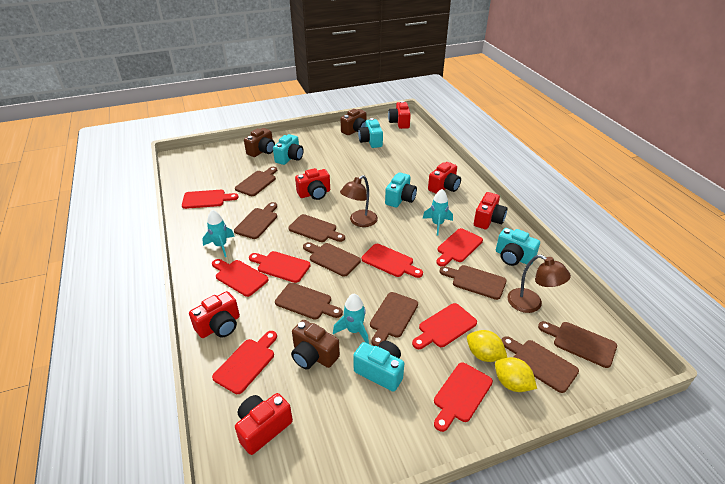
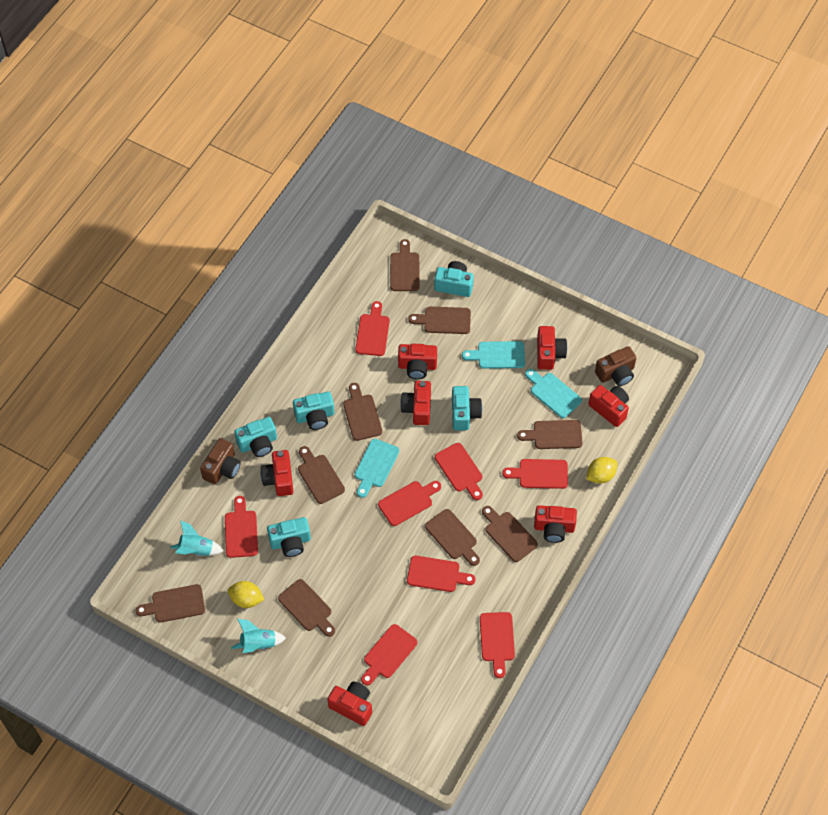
brown camera: 3 -> 2
brown lamp: 2 -> 0
red camera: 6 -> 7
turquoise cutting board: 0 -> 3
turquoise rocket: 3 -> 2

